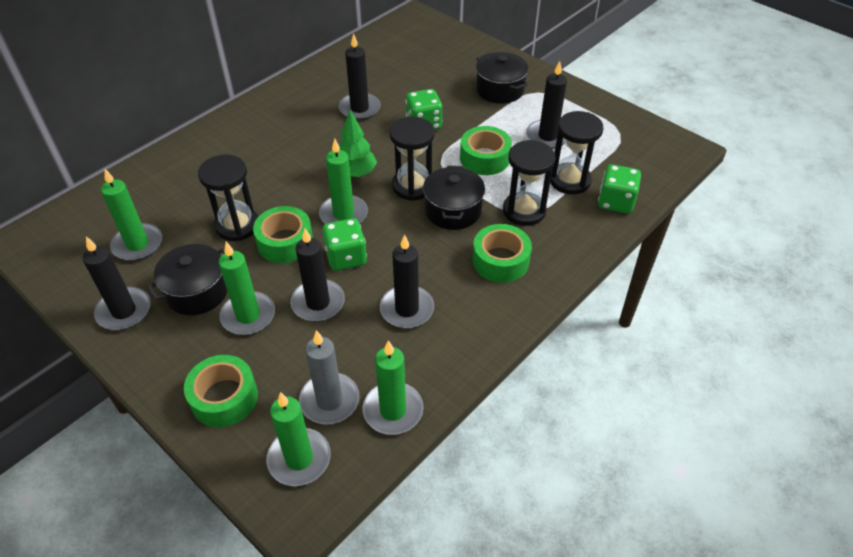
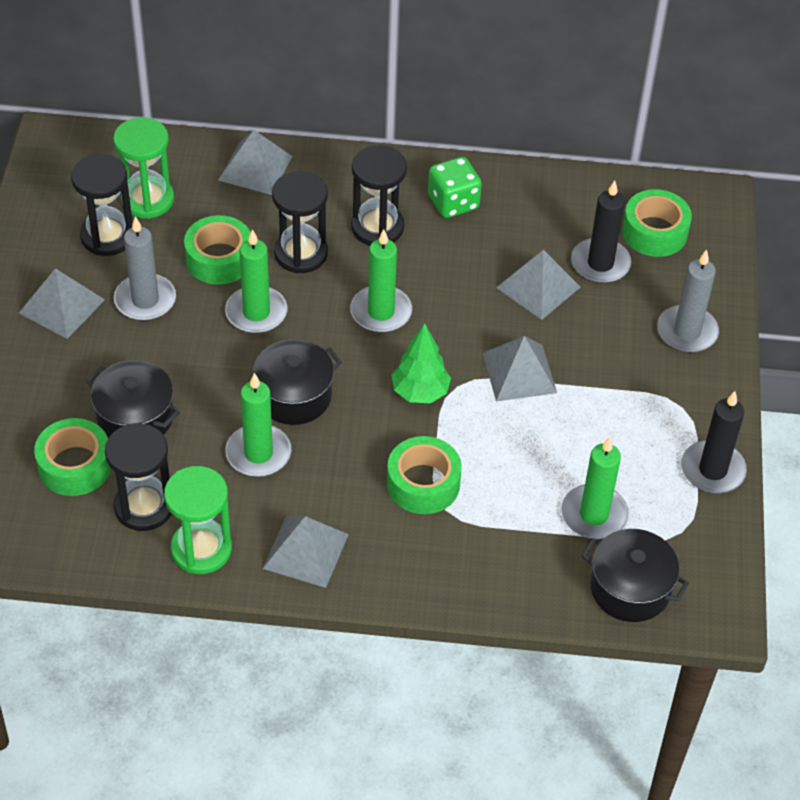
black candle: 5 -> 2
green candle: 5 -> 4
green dice: 3 -> 1
green hourglass: 0 -> 2
grey candle: 1 -> 2
grey pyramid: 0 -> 5

